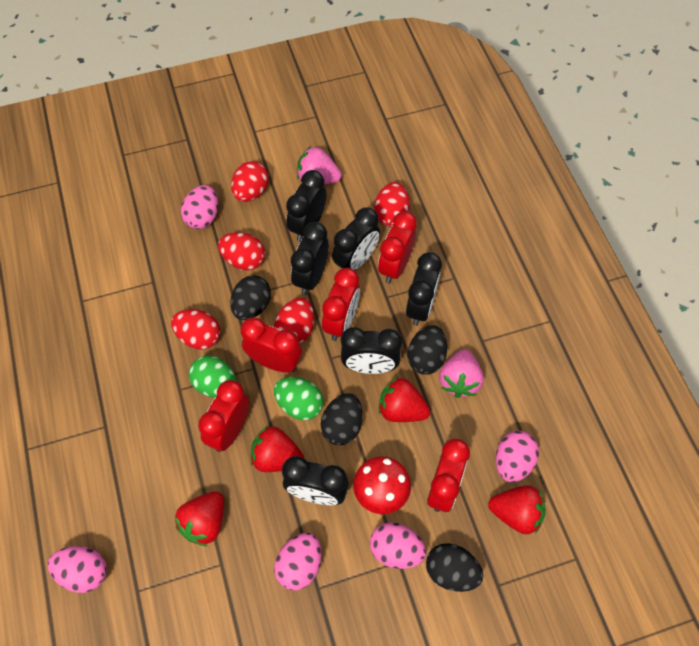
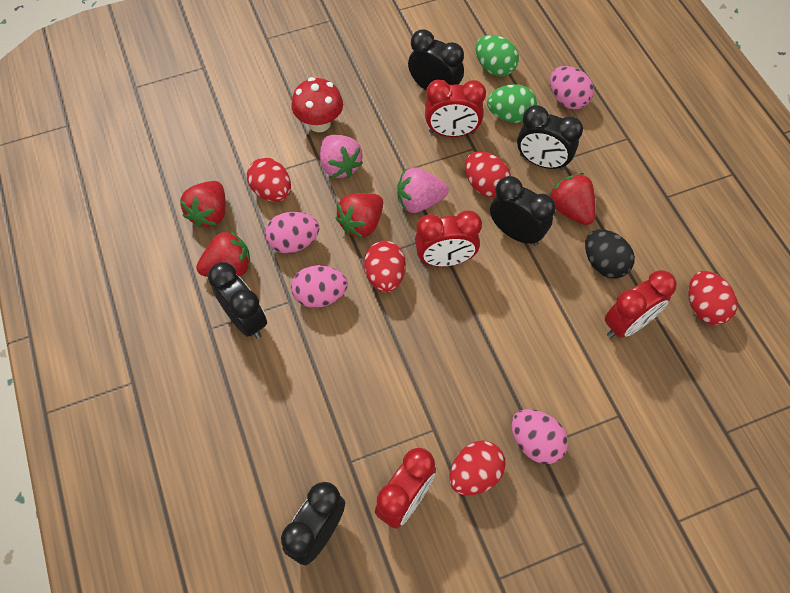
black clock: 6 -> 5
black egg: 4 -> 1
pink egg: 5 -> 4
red clock: 5 -> 4

